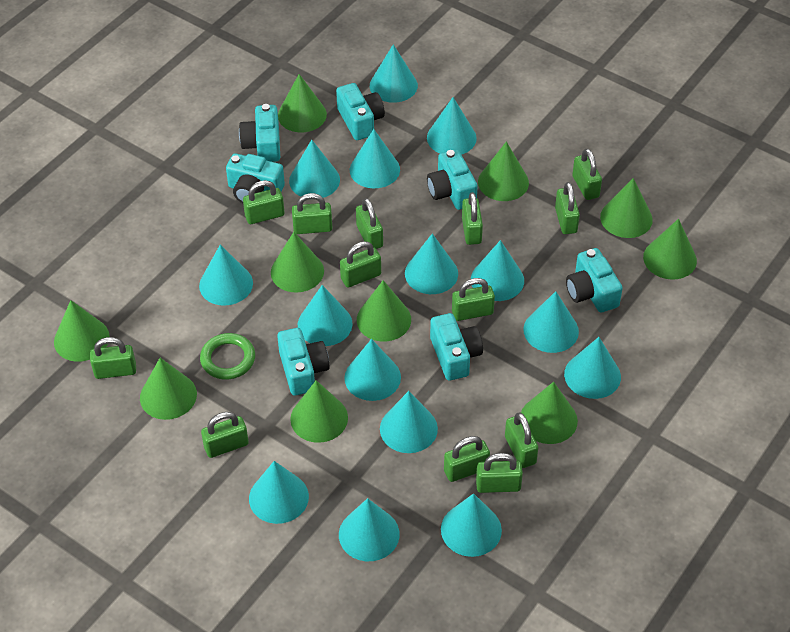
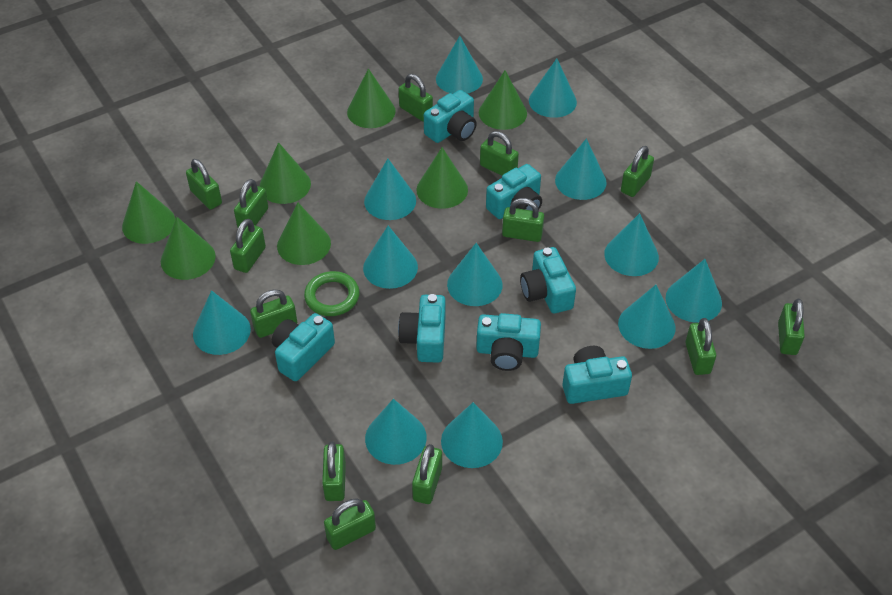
green cone: 10 -> 7
turquoise cone: 15 -> 12

